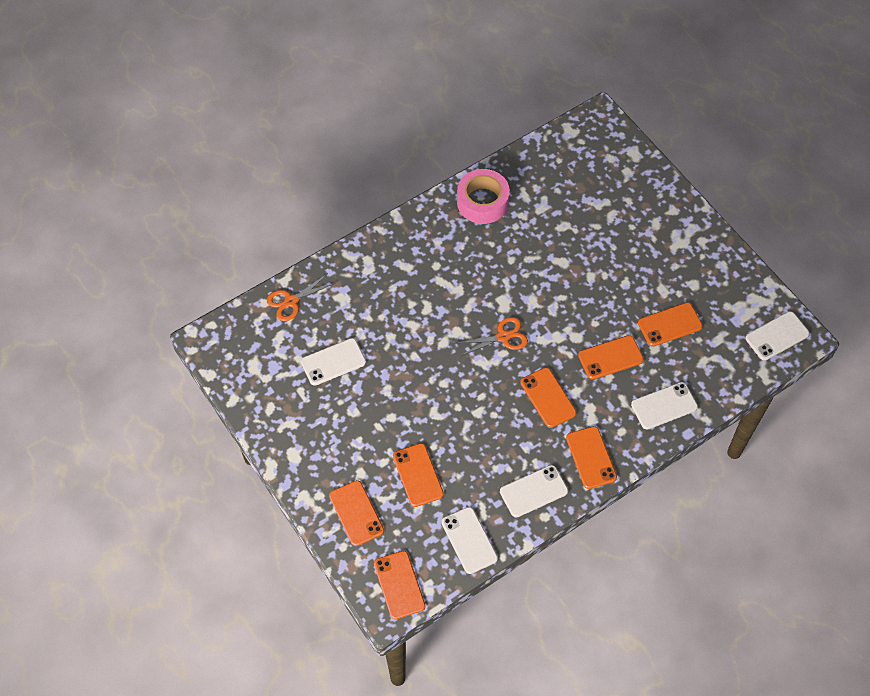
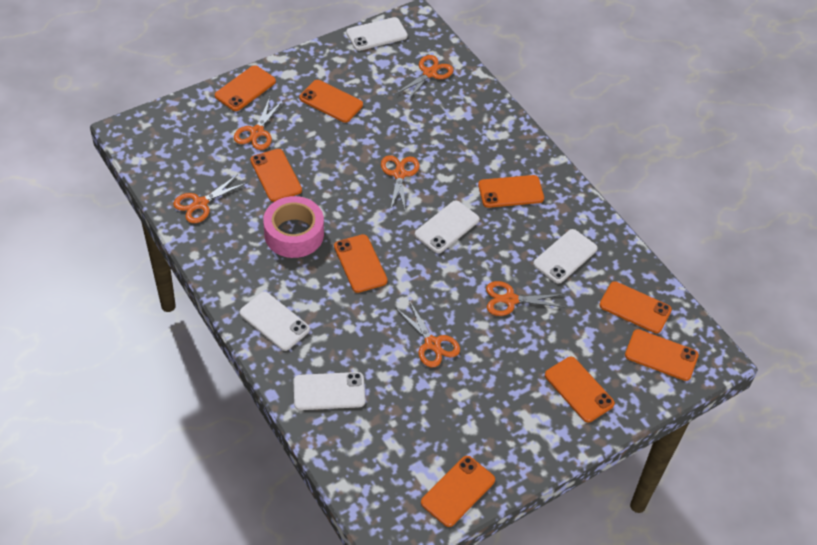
orange phone: 7 -> 9
orange scissors: 2 -> 6

